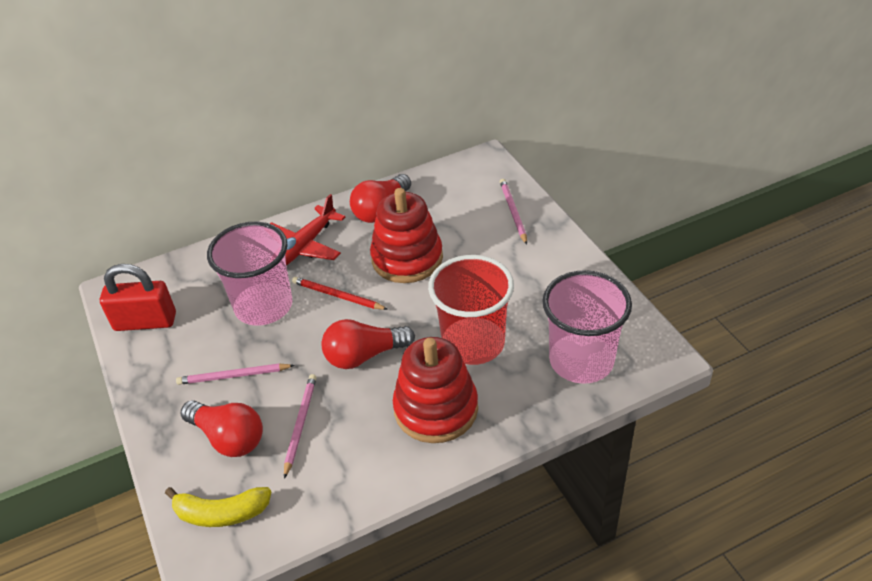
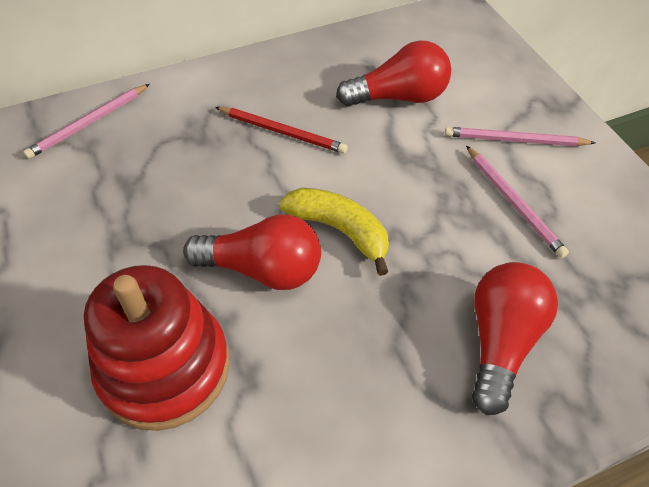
pink cup: 2 -> 0
red cup: 1 -> 0
red padlock: 1 -> 0
red plane: 1 -> 0
red stacking toy: 2 -> 1

